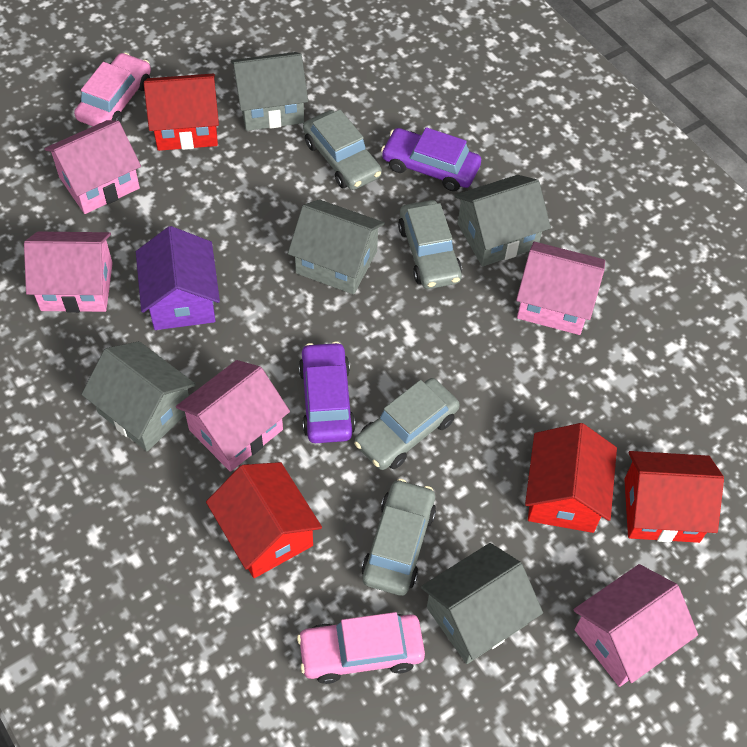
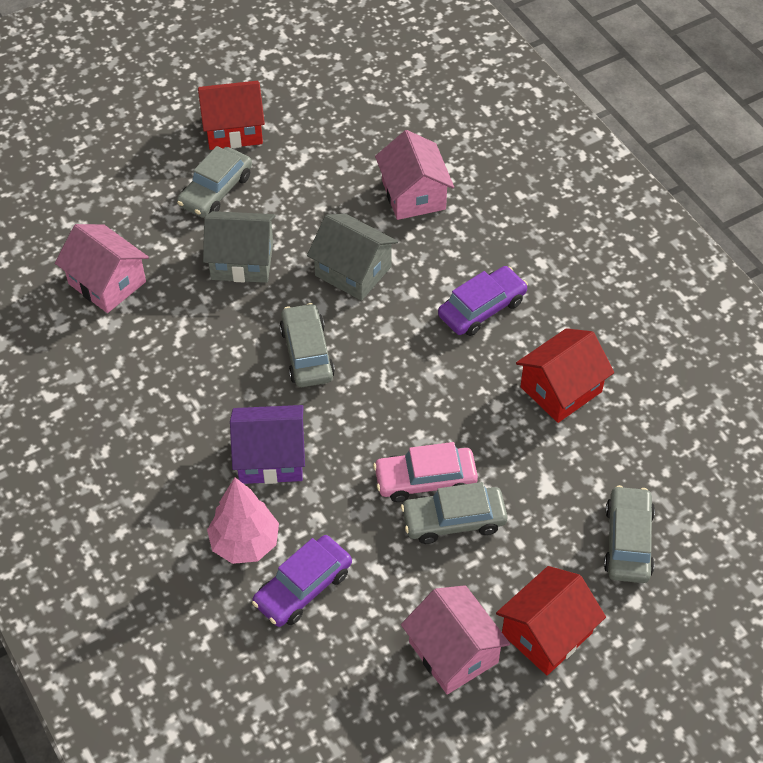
grey house: 5 -> 2
pink car: 2 -> 1
pink house: 5 -> 3
pink tree: 0 -> 1
red house: 4 -> 3

